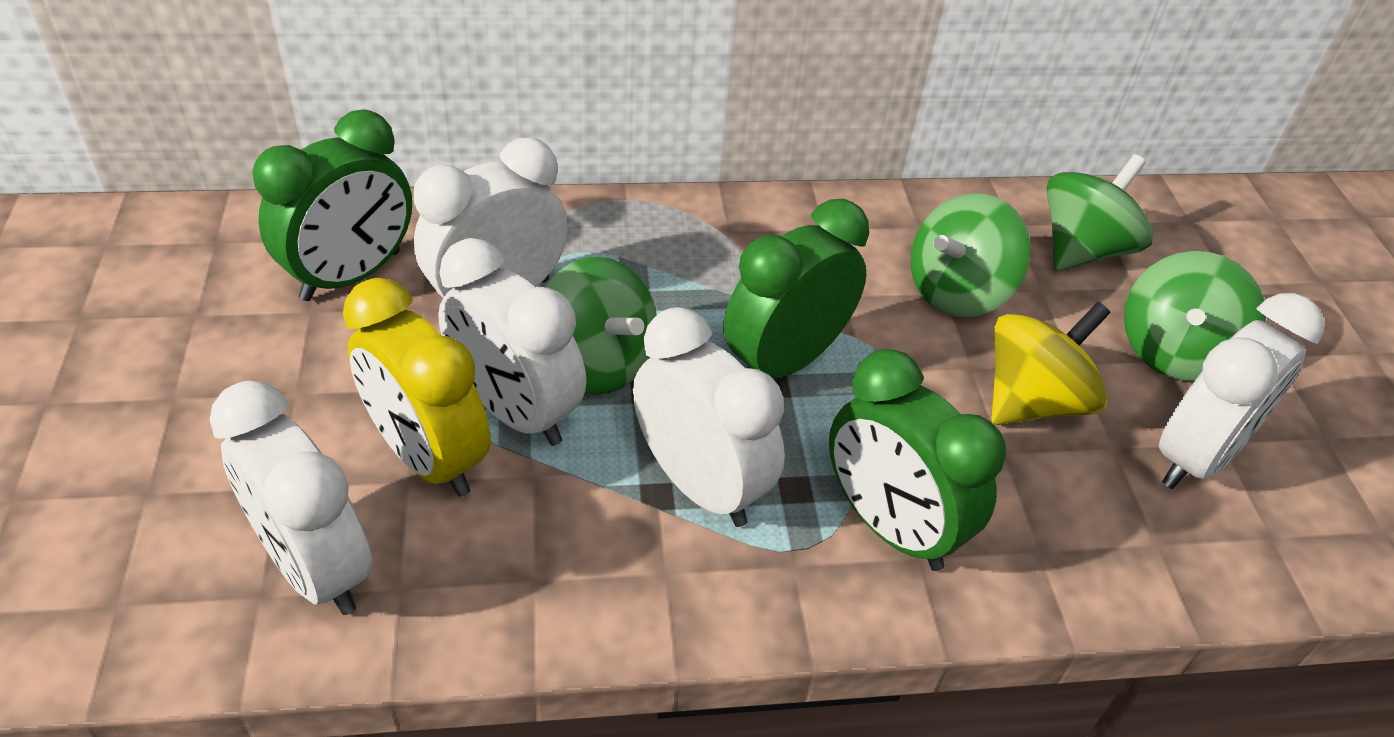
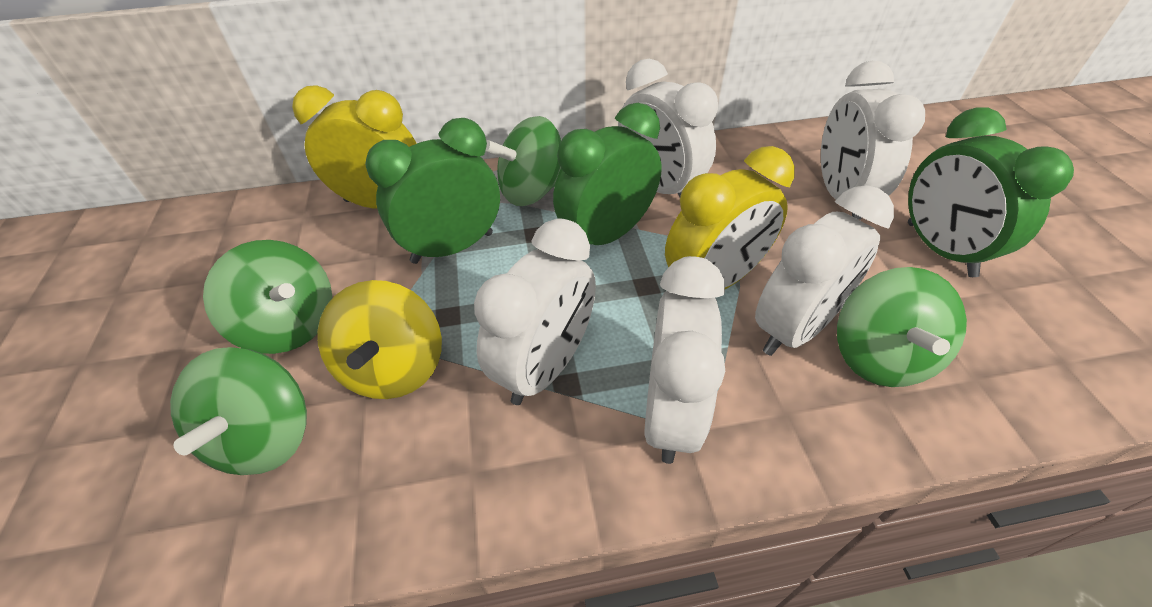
yellow clock: 1 -> 2

